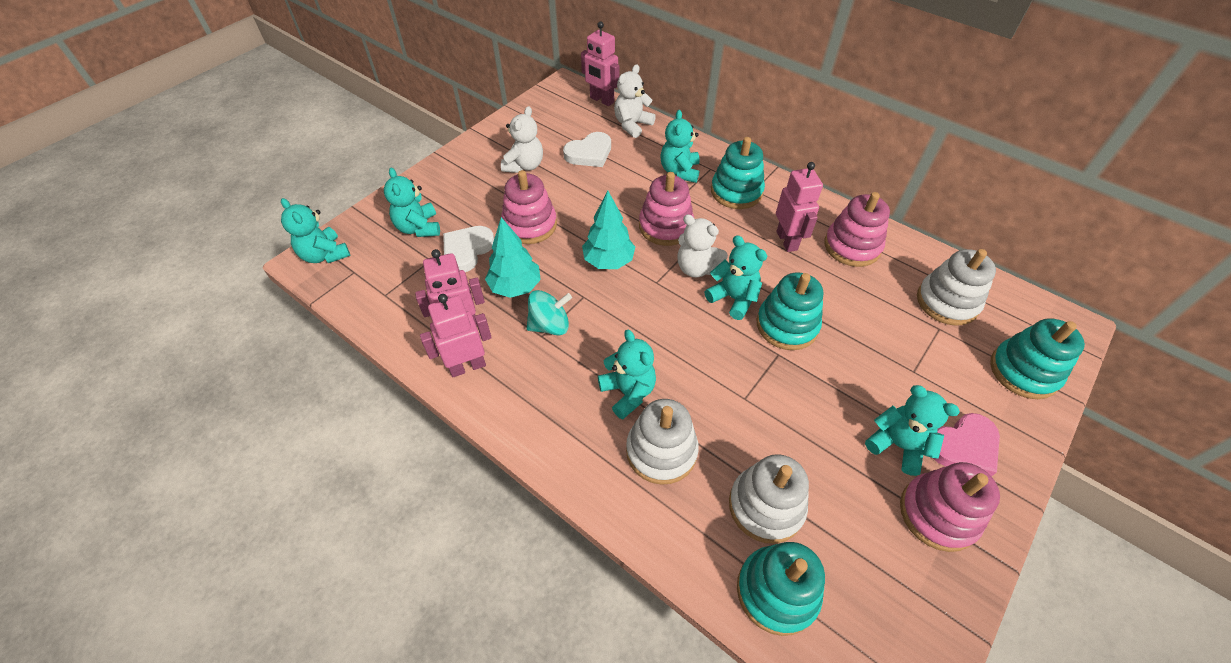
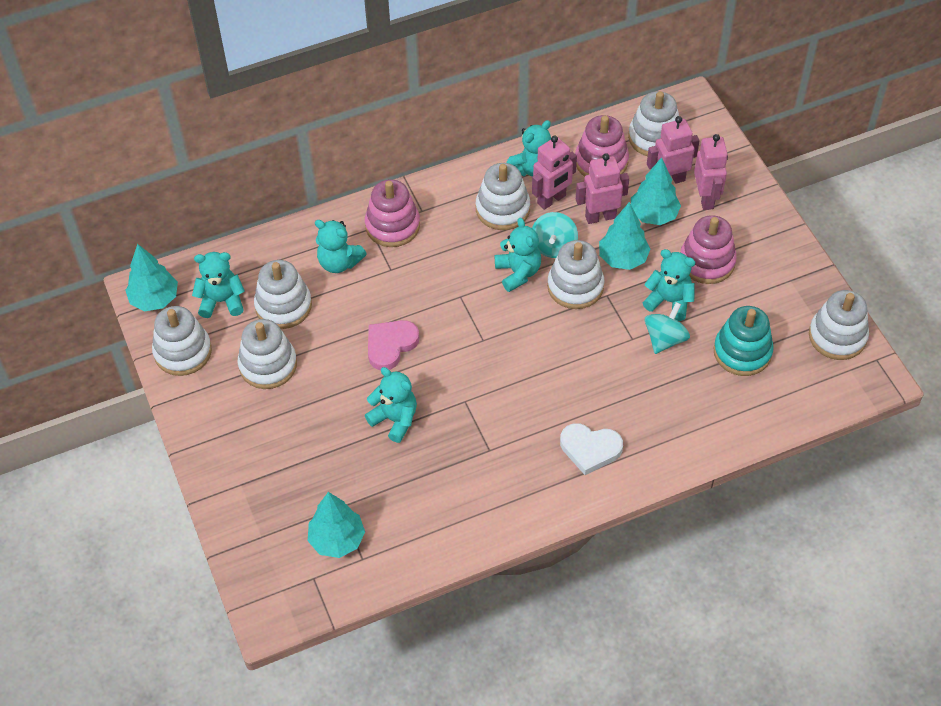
pink stacking toy: 4 -> 3
turquoise spinning top: 1 -> 2
turquoise stacking toy: 4 -> 1
turquoise tree: 2 -> 4
white heart: 2 -> 1
white stacking toy: 3 -> 7
white teddy bear: 3 -> 0

